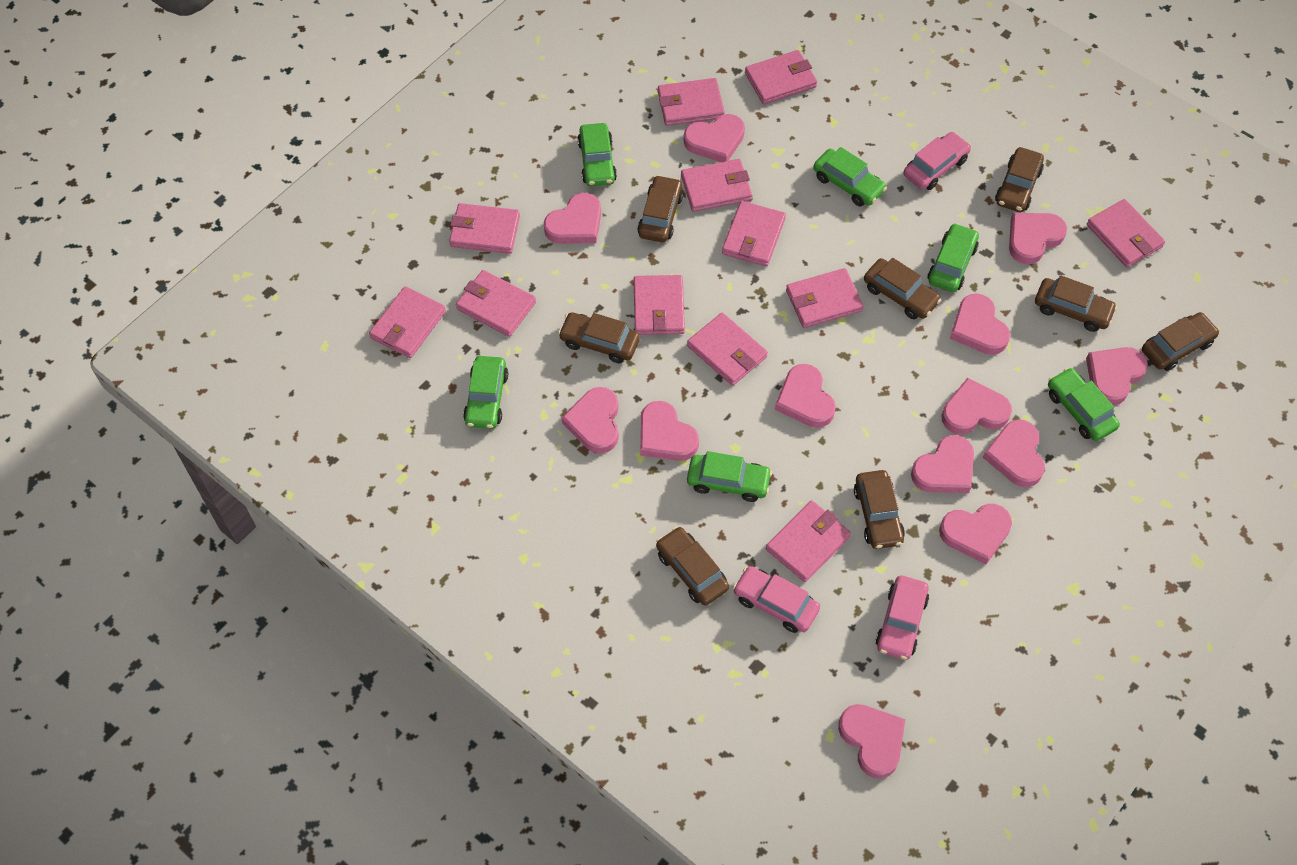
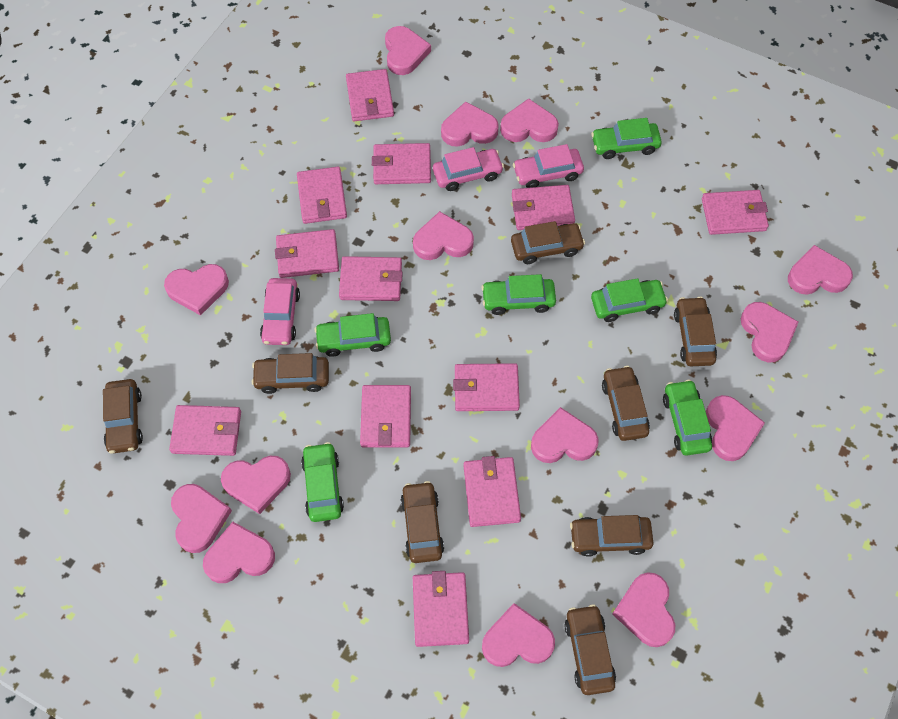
pink heart: 13 -> 14

